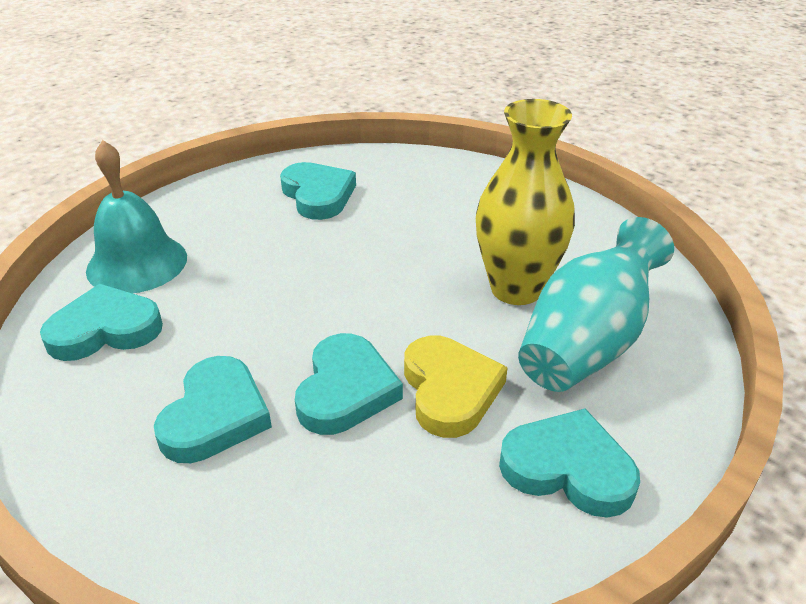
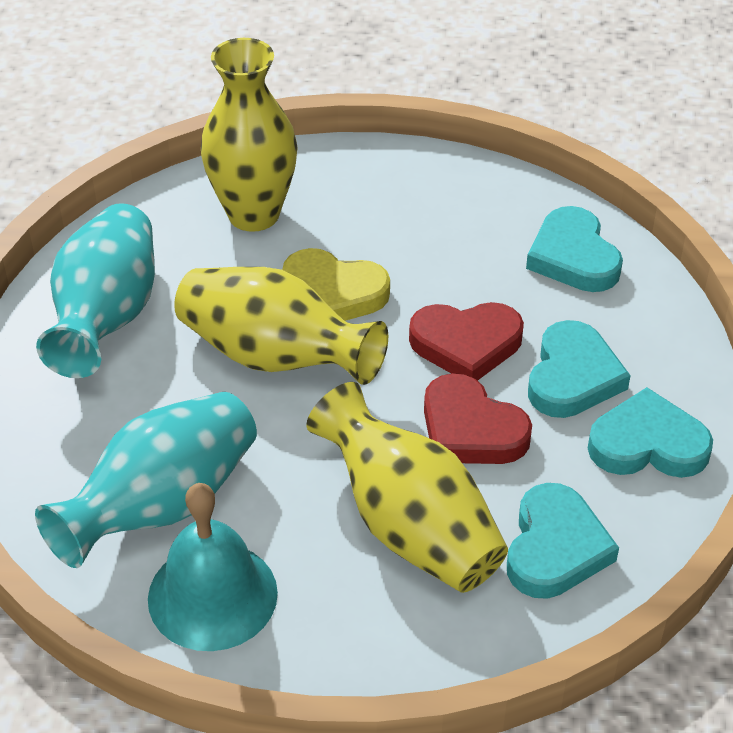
red heart: 0 -> 2
turquoise heart: 5 -> 4
turquoise vase: 1 -> 2
yellow vase: 1 -> 3

